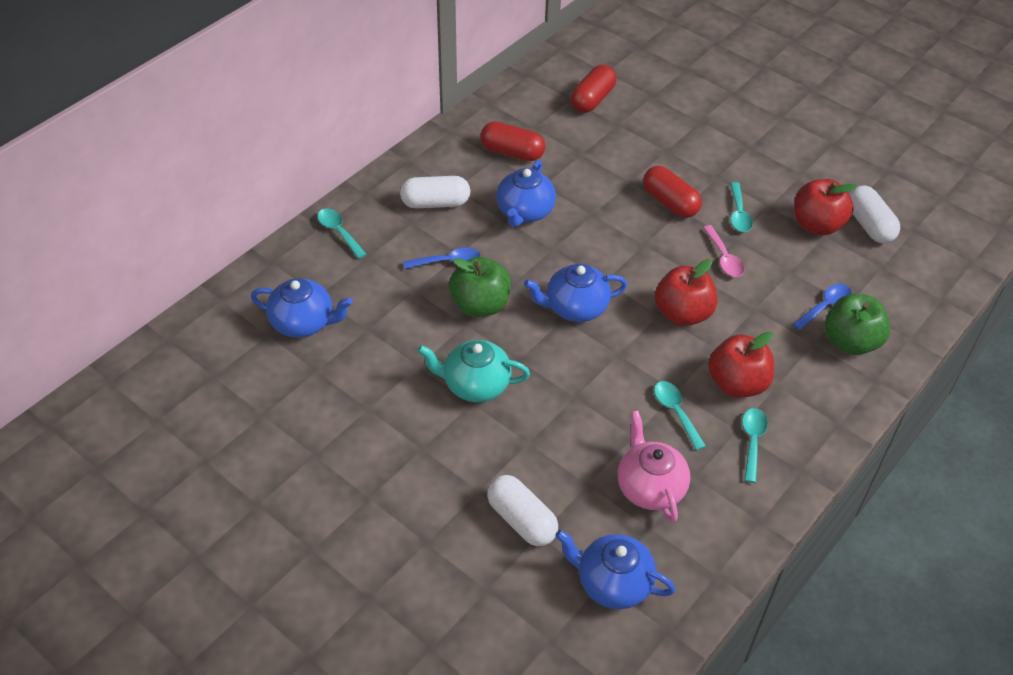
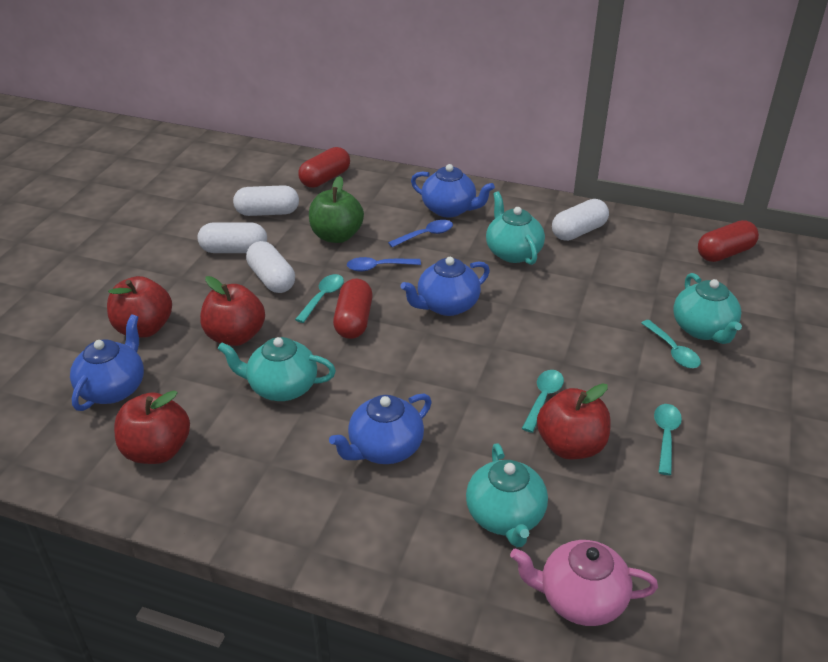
green apple: 2 -> 1
pink spoon: 1 -> 0
red apple: 3 -> 4
turquoise teapot: 1 -> 4
white capsule: 3 -> 4

